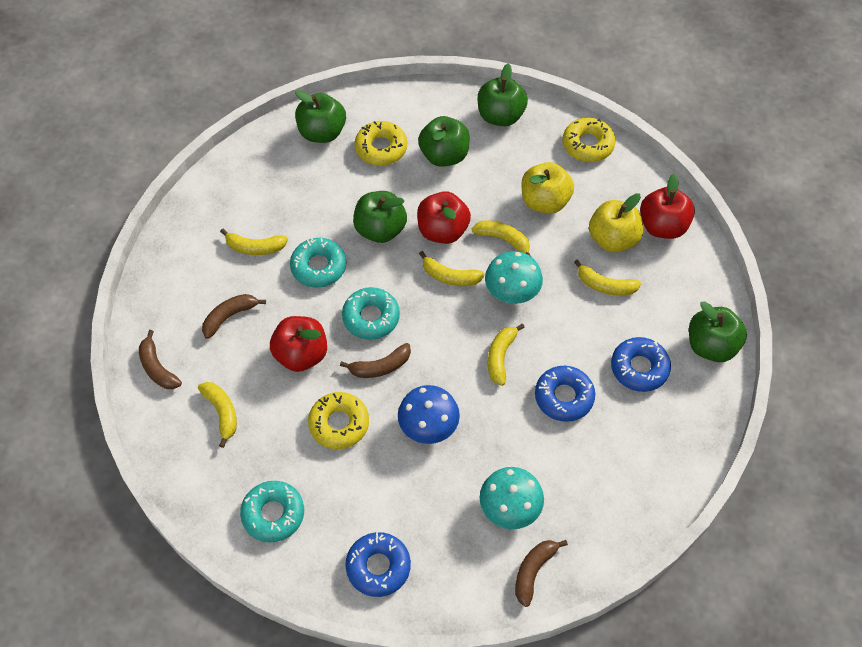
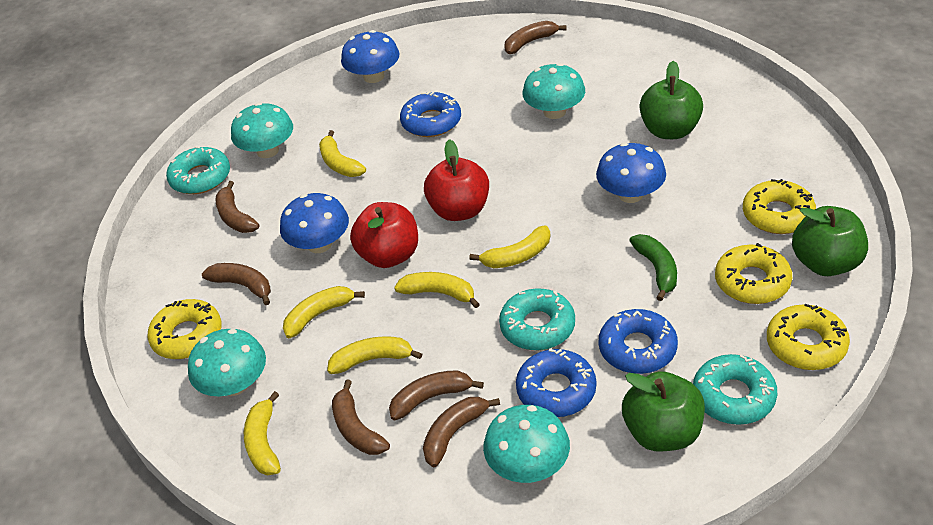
blue mushroom: 1 -> 3
brown banana: 4 -> 6
green apple: 5 -> 3
green banana: 0 -> 1
red apple: 3 -> 2
turquoise mushroom: 2 -> 4
yellow apple: 2 -> 0
yellow donut: 3 -> 4

